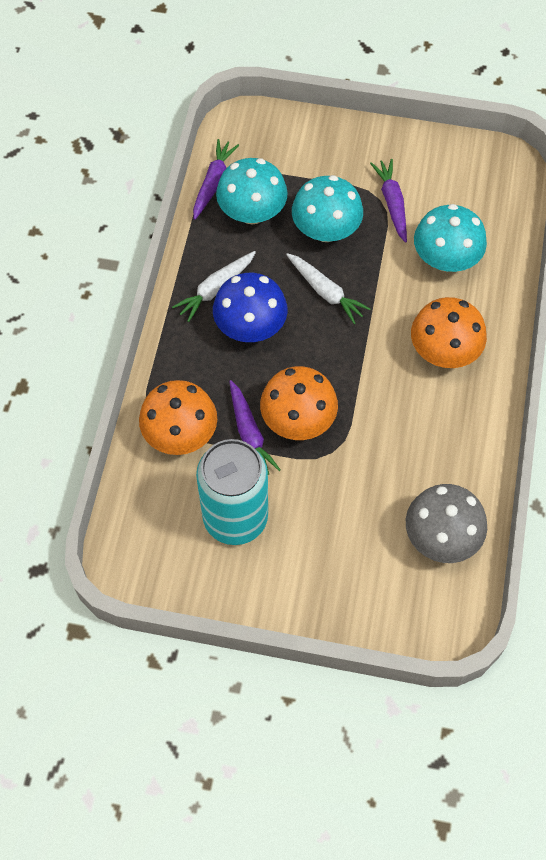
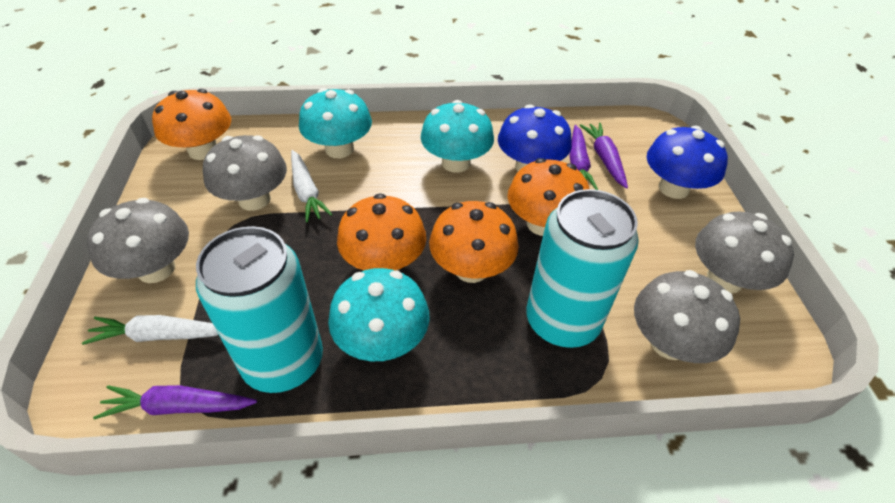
blue mushroom: 1 -> 2
grey mushroom: 1 -> 4
orange mushroom: 3 -> 4
turquoise can: 1 -> 2

